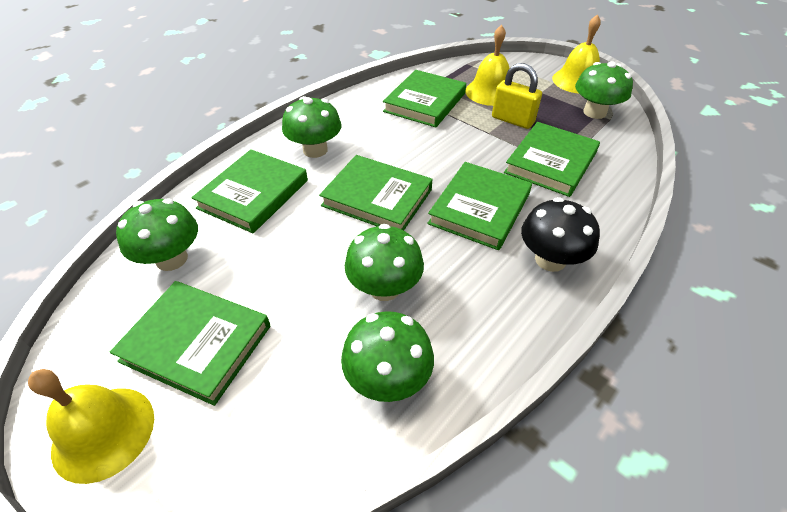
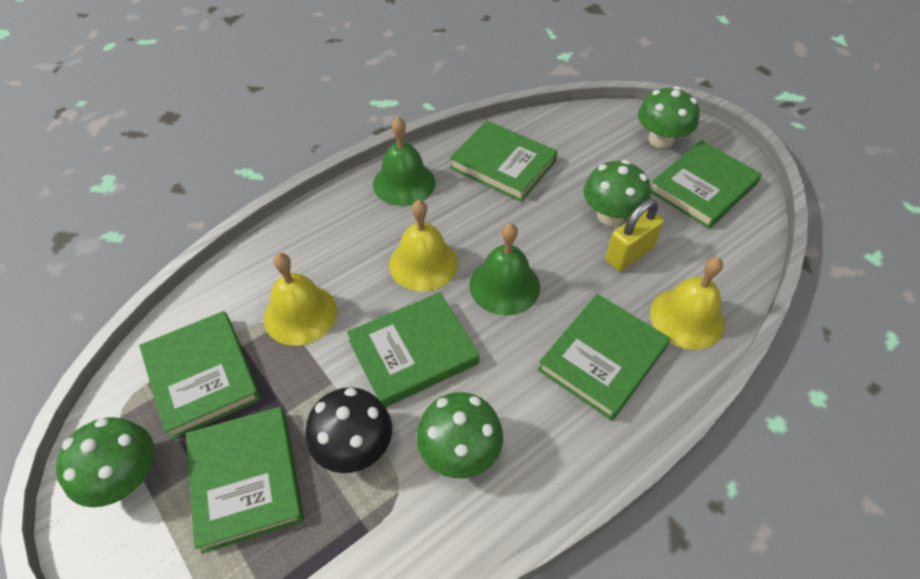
green bell: 0 -> 2
green mushroom: 5 -> 4

